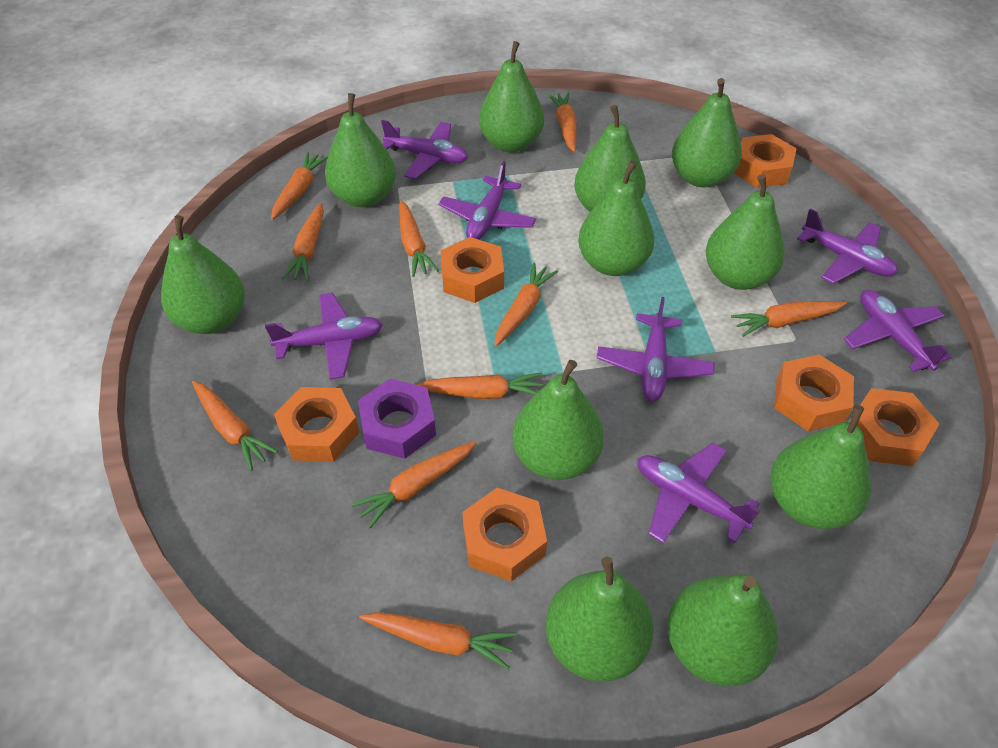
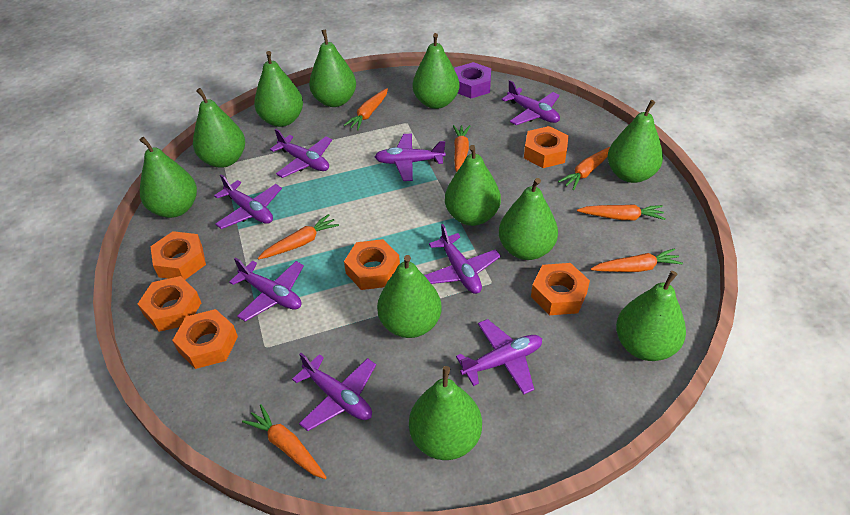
orange carrot: 10 -> 7
purple plane: 7 -> 8

